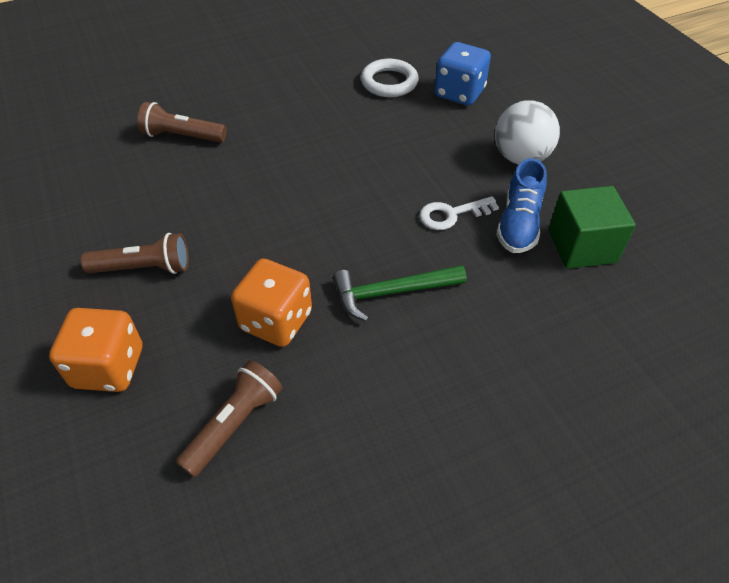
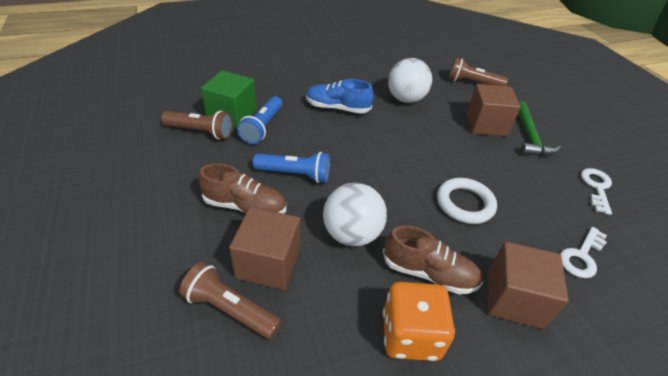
blue dice: 1 -> 0
blue flashlight: 0 -> 2
brown cube: 0 -> 3
brown shoe: 0 -> 2
orange dice: 2 -> 1
white ball: 1 -> 2
white key: 1 -> 2

